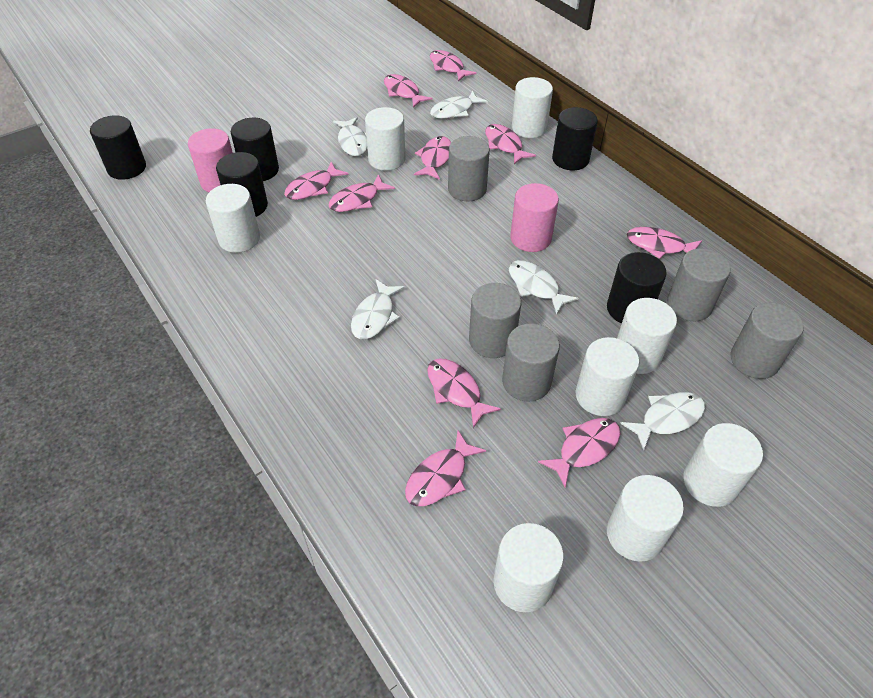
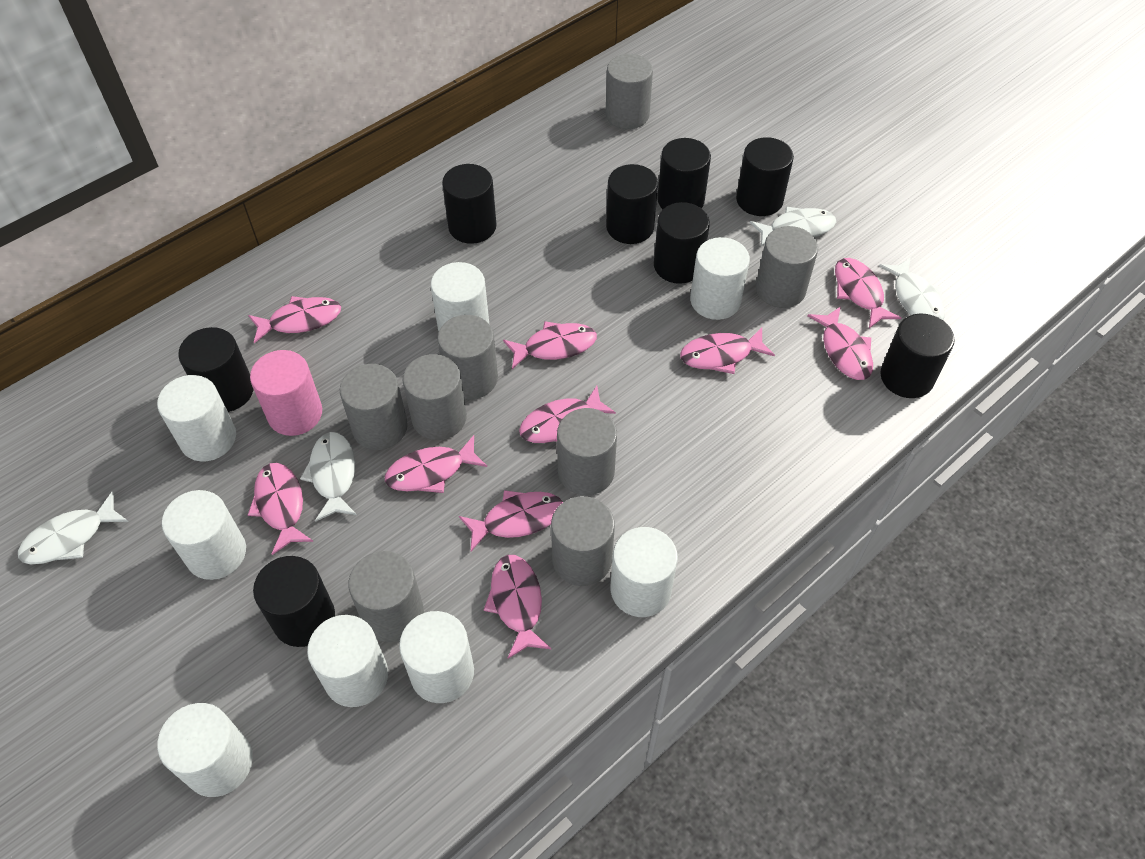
black cylinder: 5 -> 8
grey cylinder: 5 -> 8
pink cylinder: 2 -> 1
white fish: 5 -> 4

